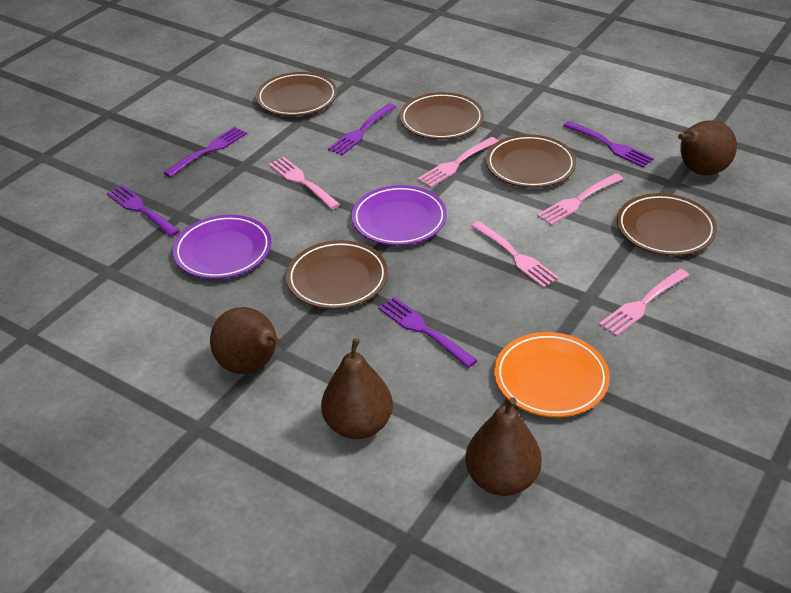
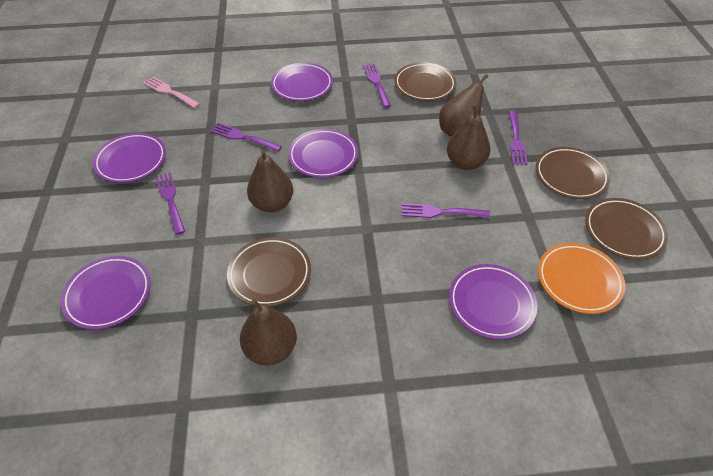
brown plate: 5 -> 4
pink fork: 5 -> 1
purple plate: 2 -> 5

